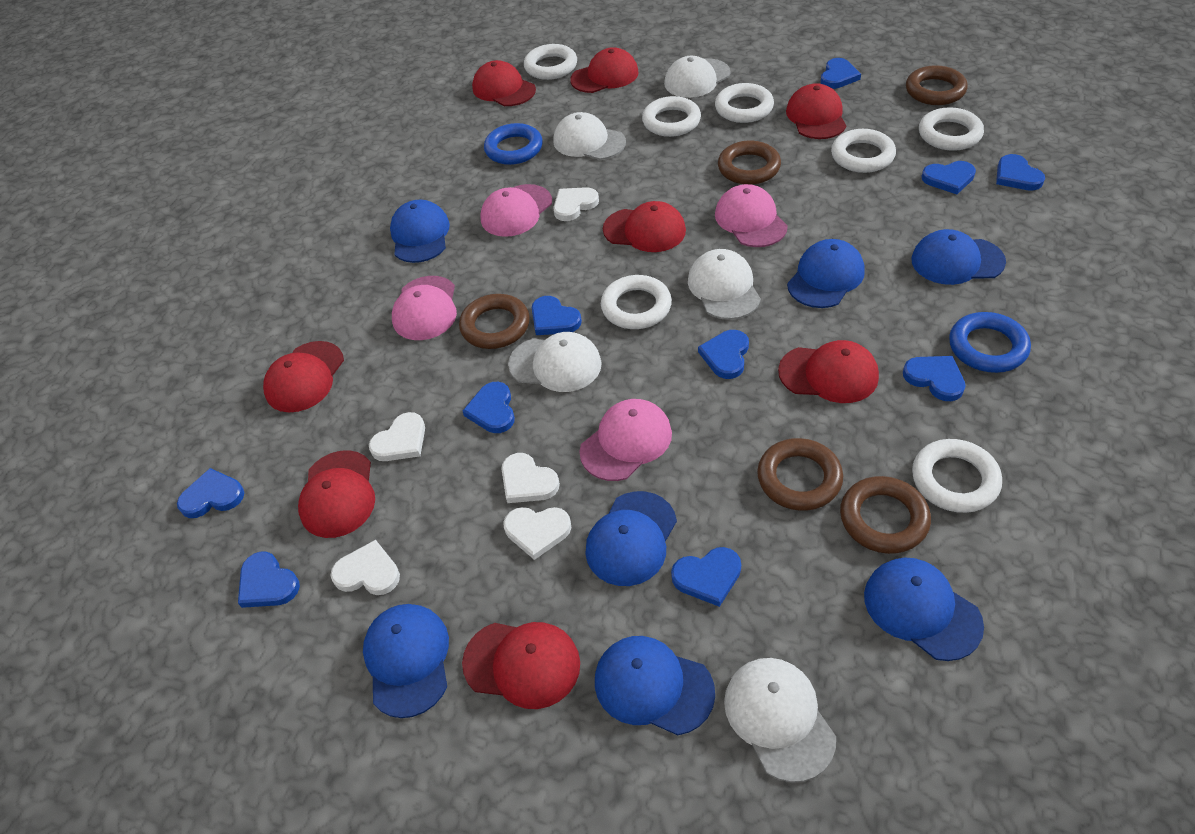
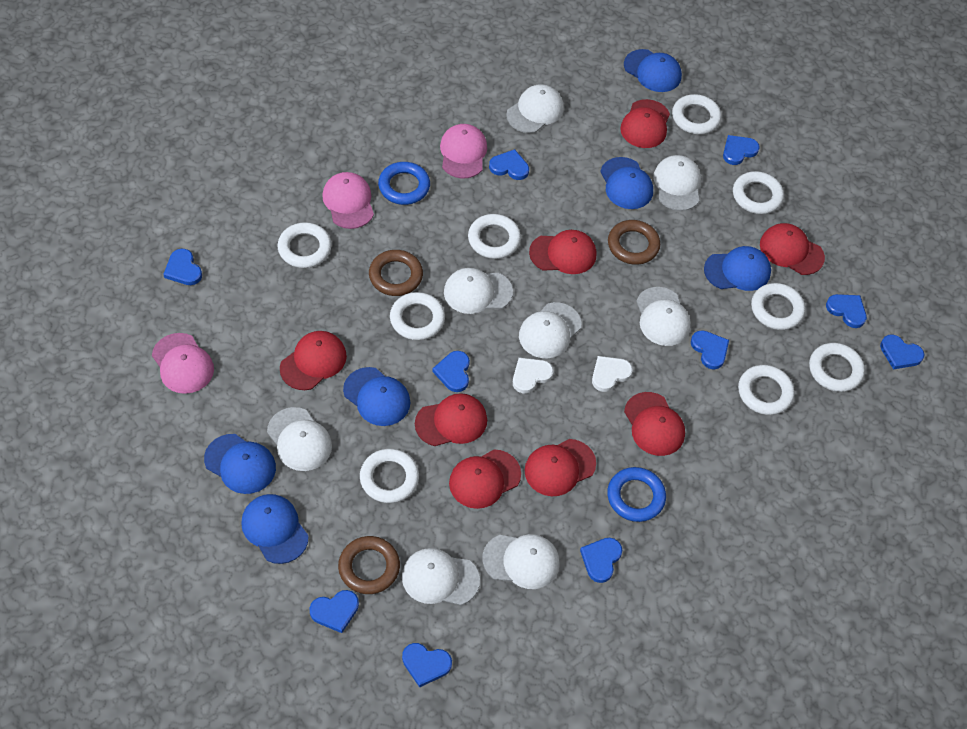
blue cap: 7 -> 6
brown ring: 5 -> 3
pink cap: 4 -> 3
white cap: 5 -> 8
white heart: 5 -> 2
white ring: 7 -> 9

